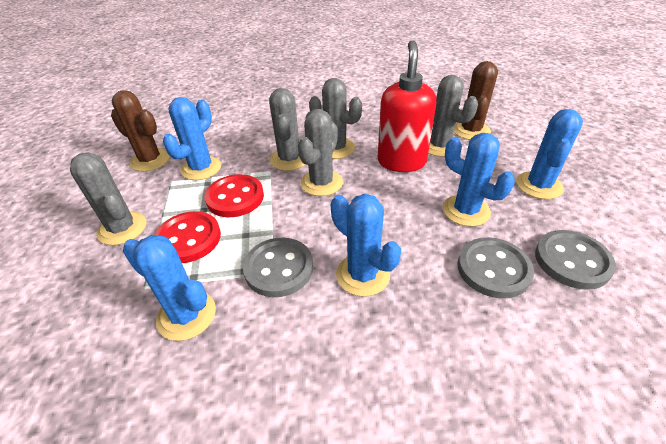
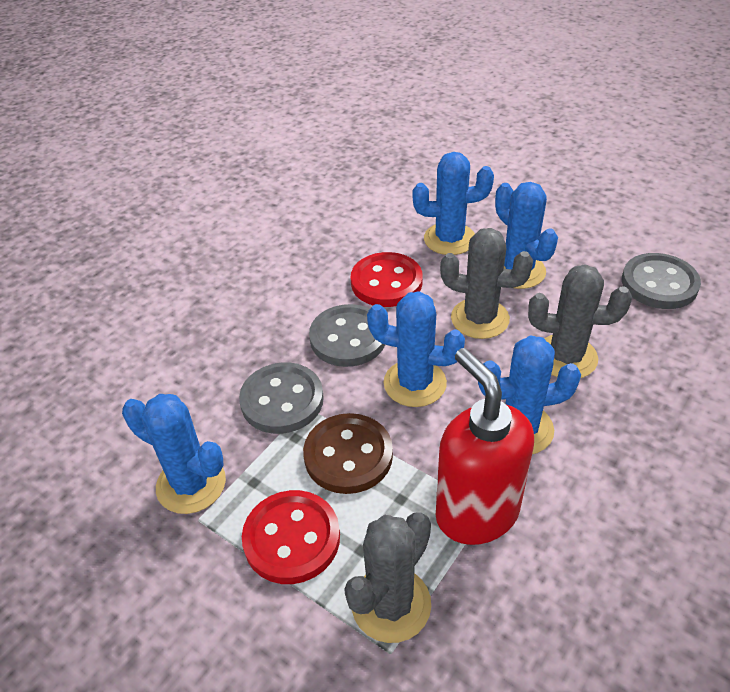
brown button: 0 -> 1
brown cactus: 2 -> 0
grey cactus: 5 -> 3

